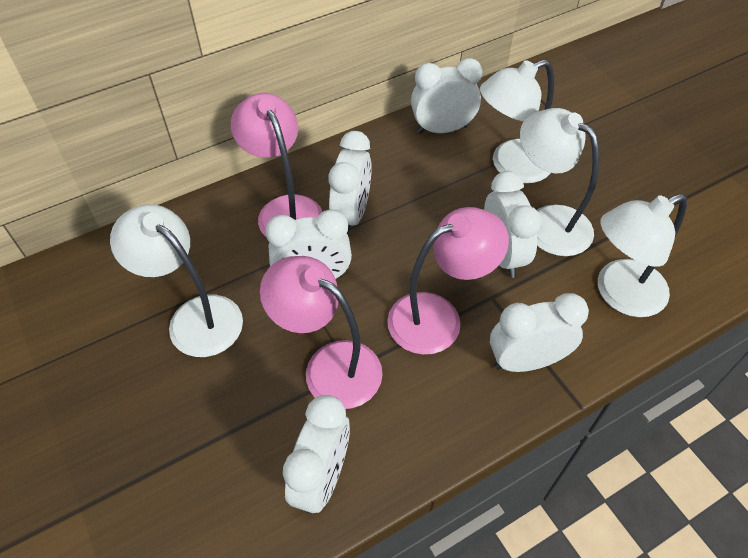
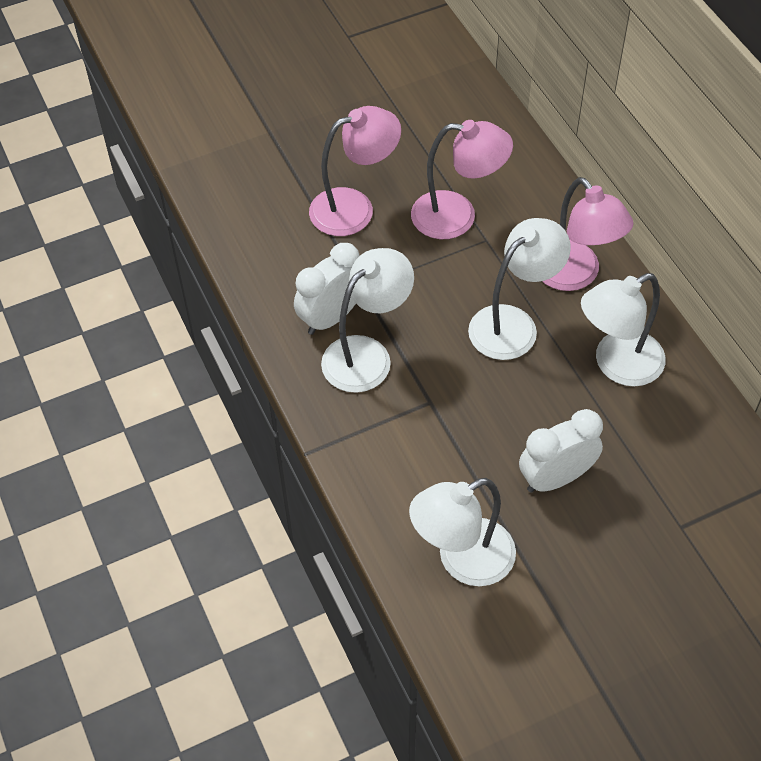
white clock: 6 -> 2

